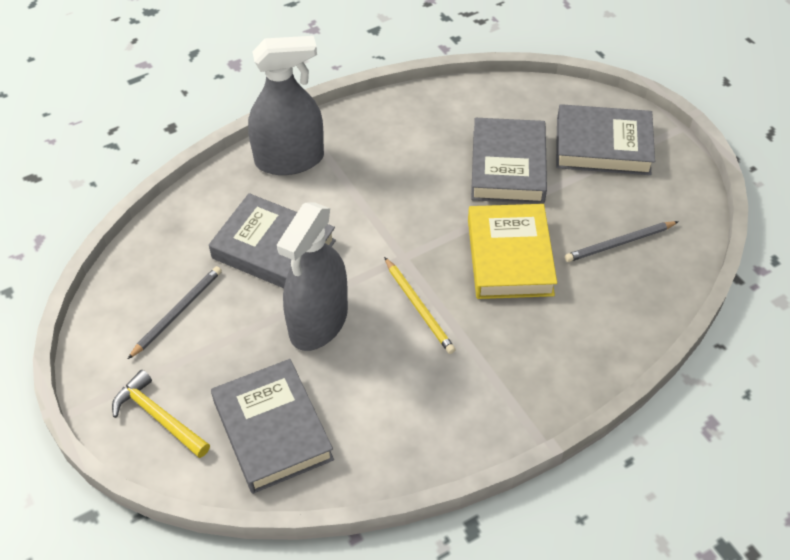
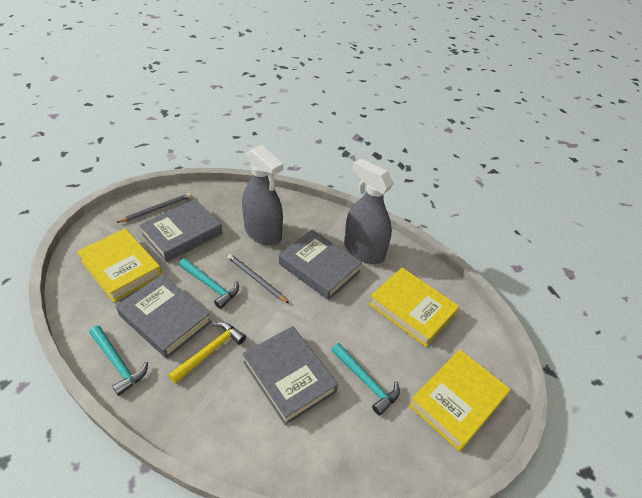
turquoise hammer: 0 -> 3
yellow book: 1 -> 3
yellow pencil: 1 -> 0

